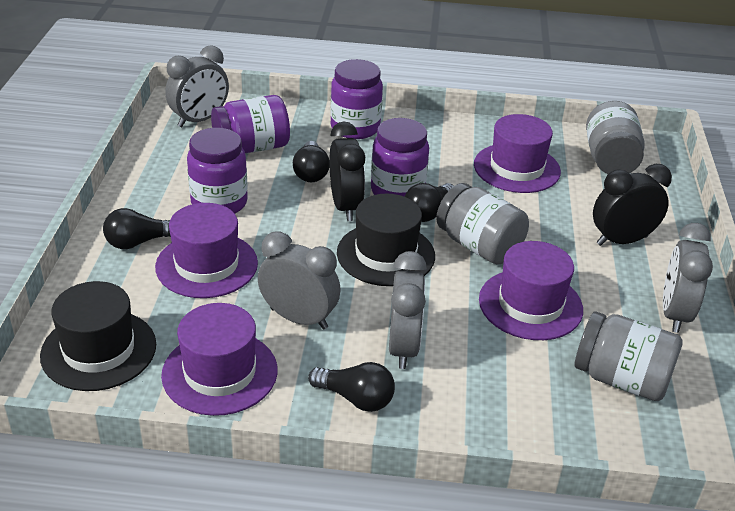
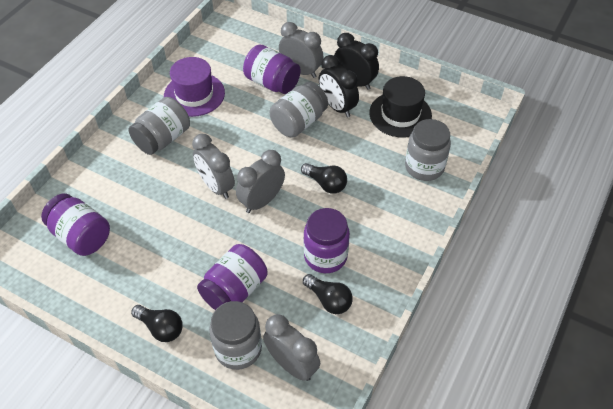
black hat: 2 -> 1
black light bulb: 4 -> 3
grey jar: 3 -> 4
purple hat: 4 -> 1

